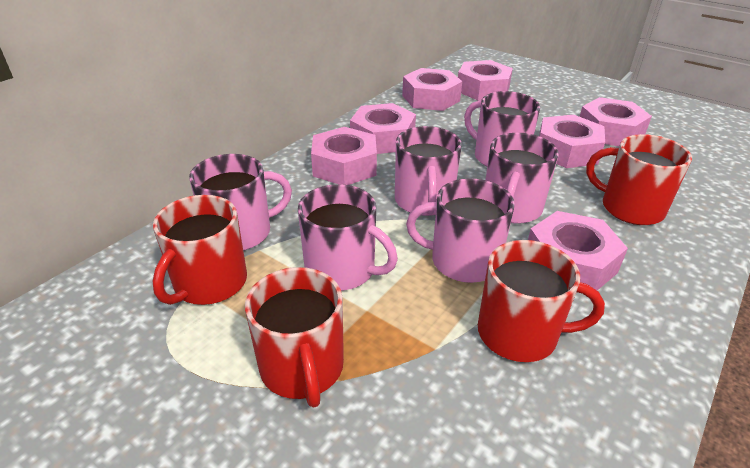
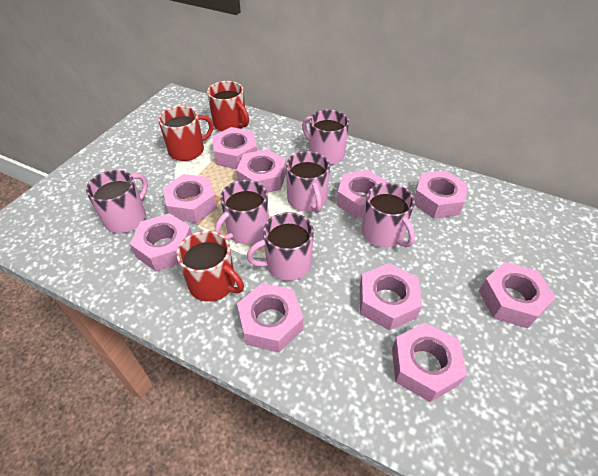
pink nut: 7 -> 10
red mug: 4 -> 3

